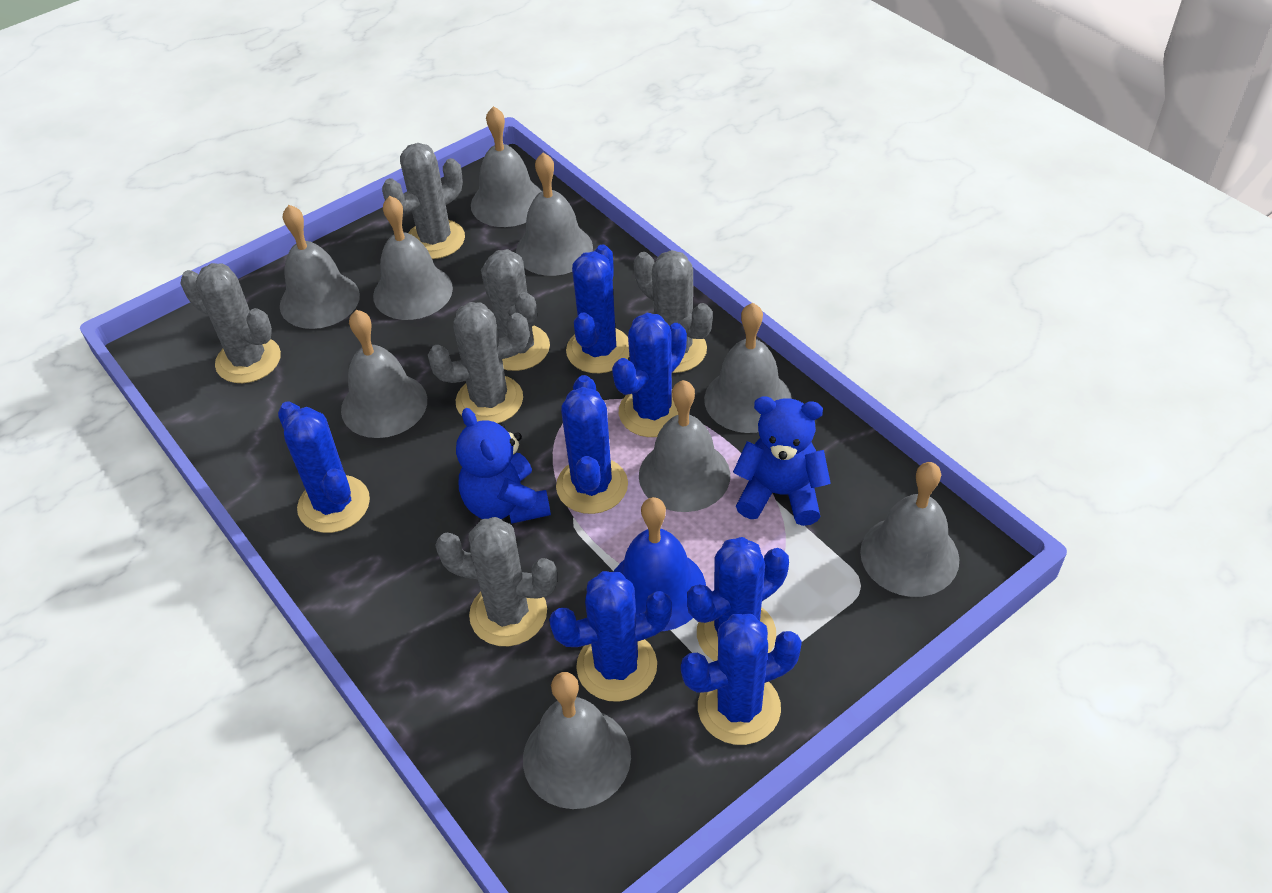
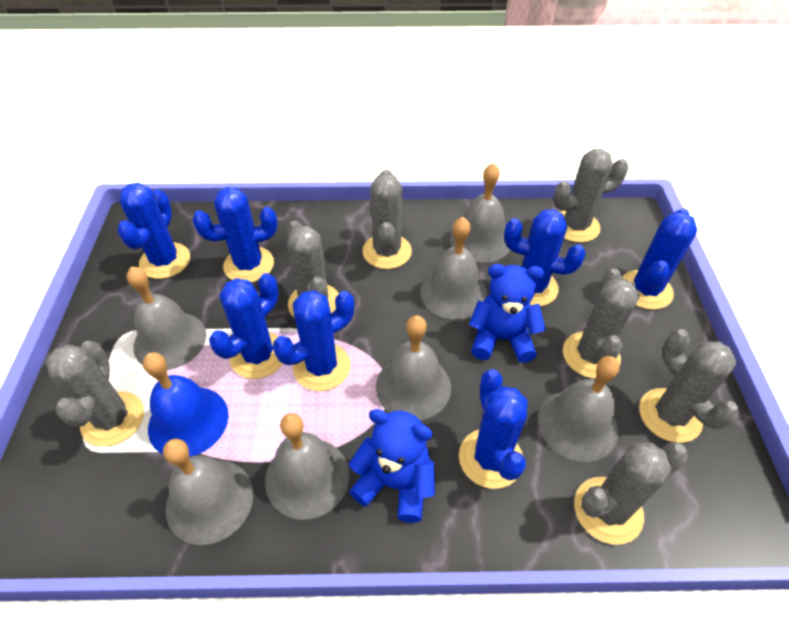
grey bell: 9 -> 7
grey cactus: 6 -> 7

